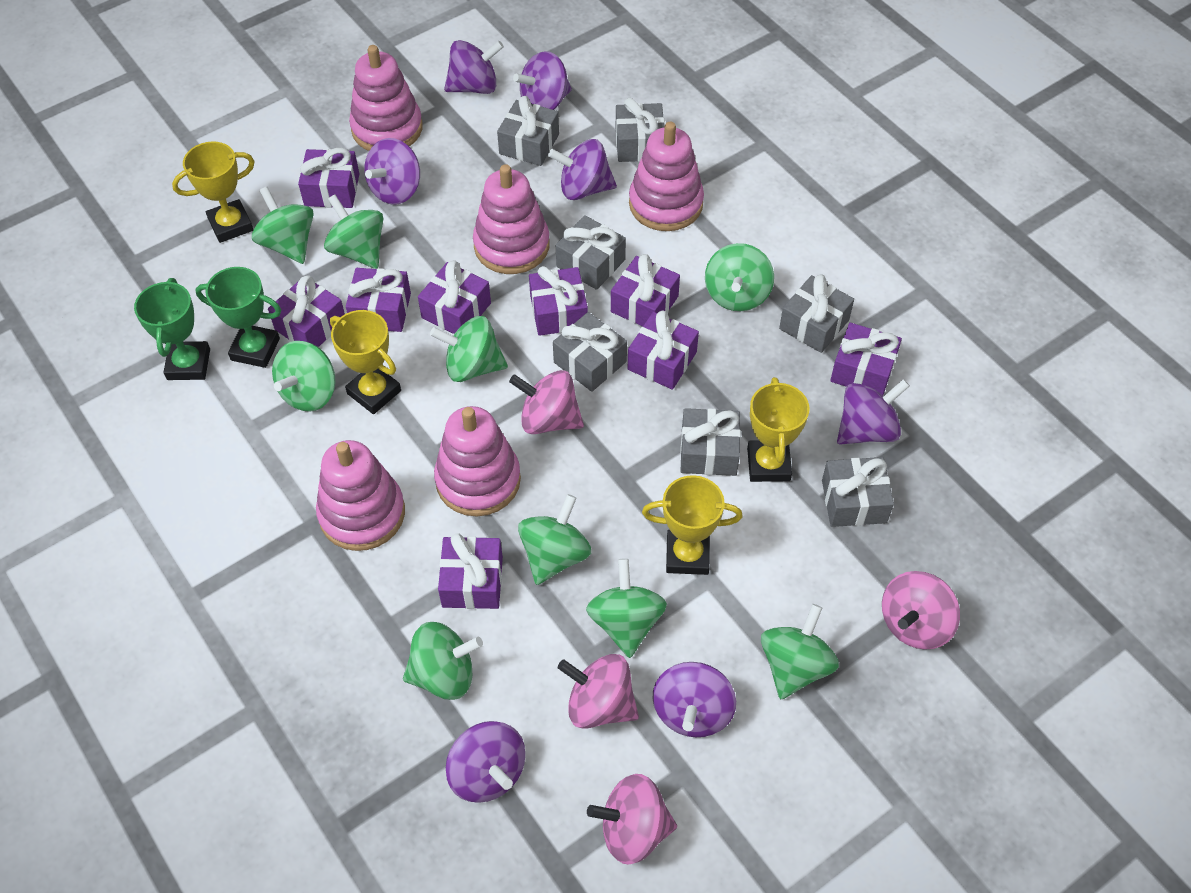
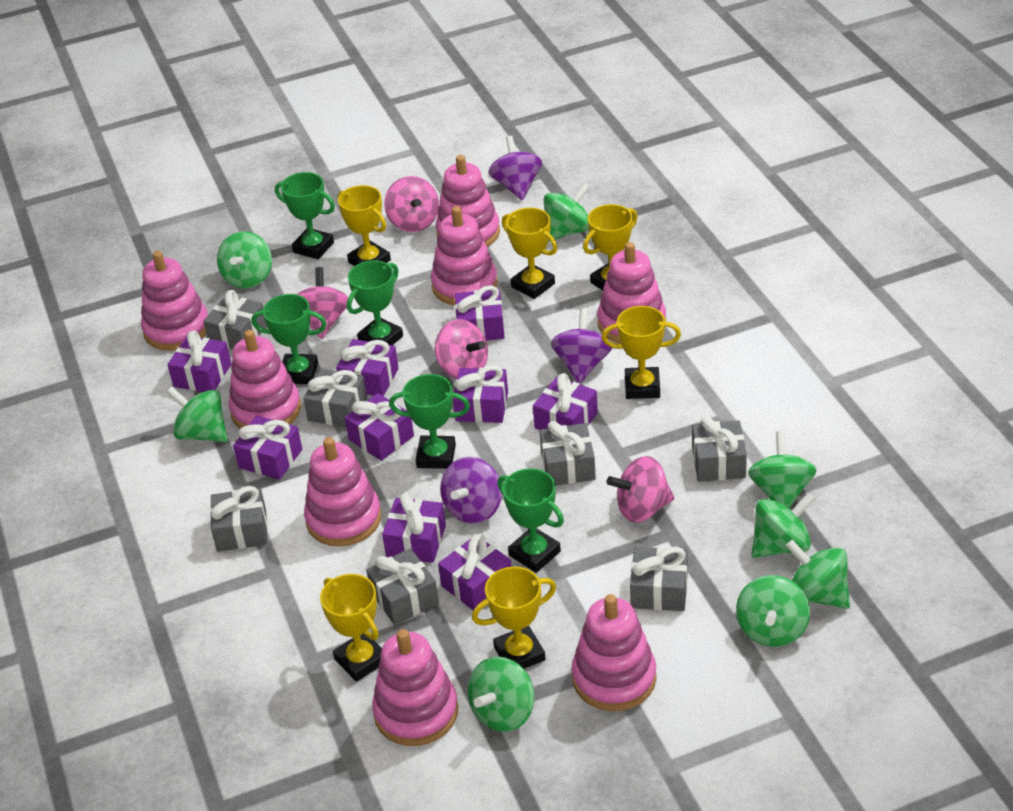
green spinning top: 9 -> 8
green trophy: 2 -> 5
pink stacking toy: 5 -> 8
purple spinning top: 7 -> 3
yellow trophy: 4 -> 6

